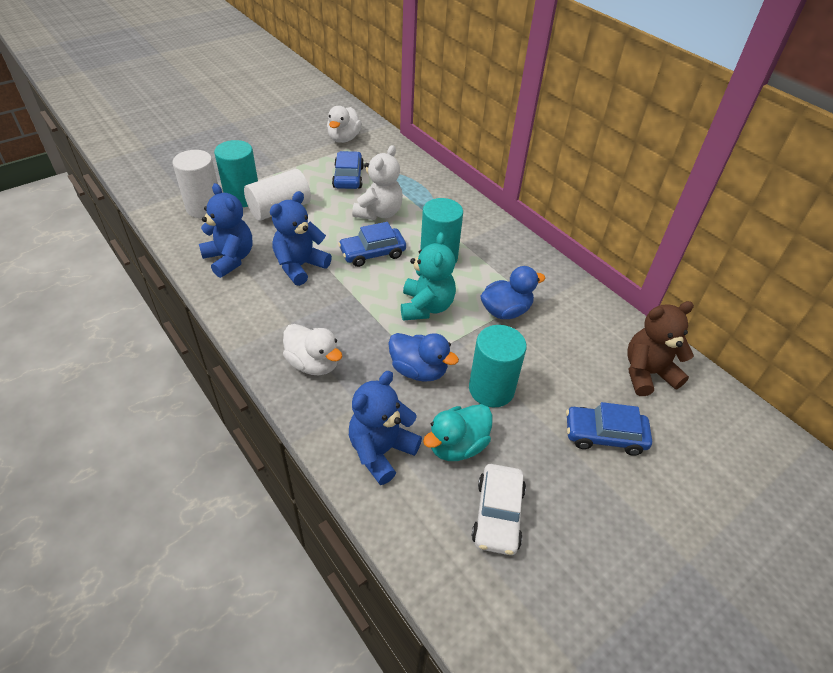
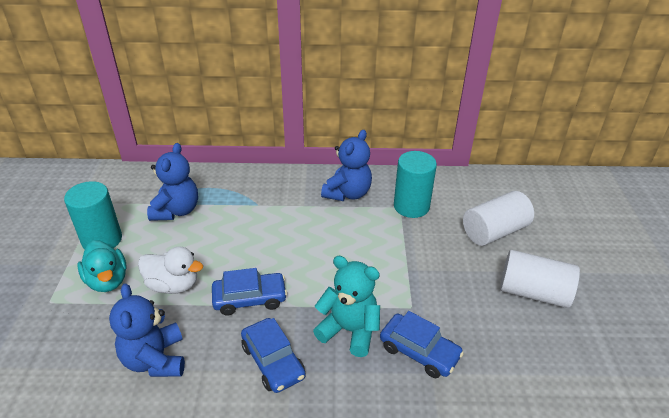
blue duck: 2 -> 0
brown teddy bear: 1 -> 0
turquoise cylinder: 3 -> 2
white car: 1 -> 0
white duck: 2 -> 1
white teddy bear: 1 -> 0

